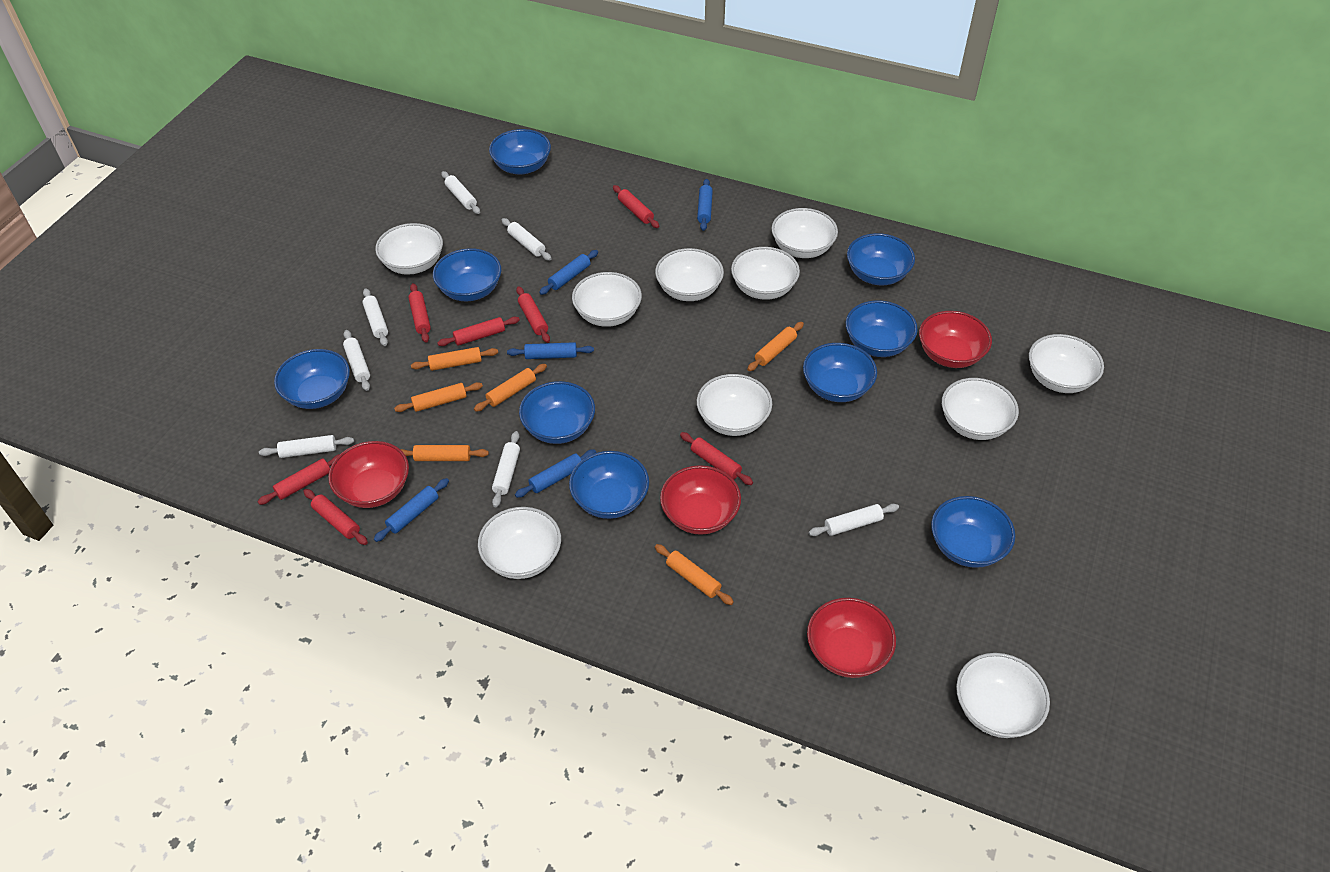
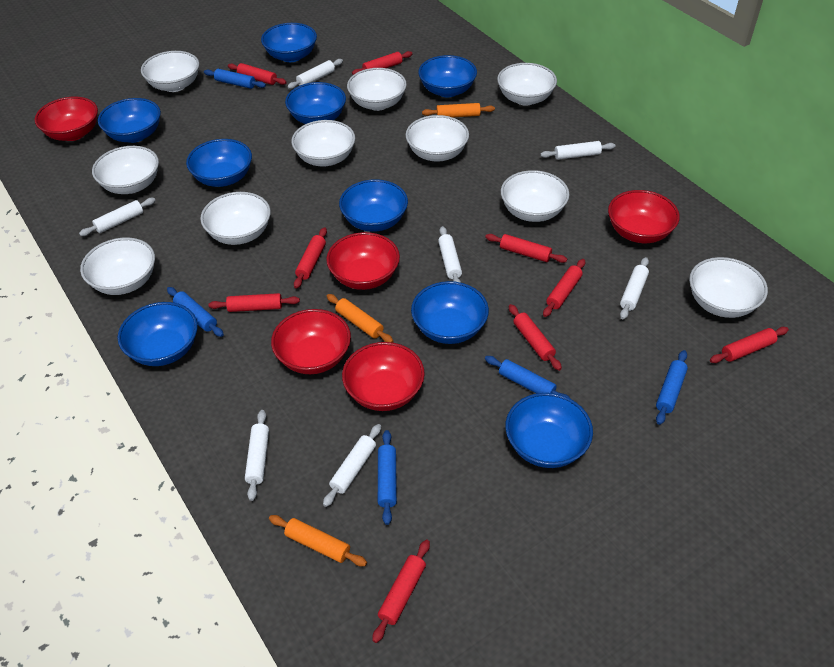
orange rolling pin: 6 -> 3
red bowl: 4 -> 5
red rolling pin: 7 -> 9

